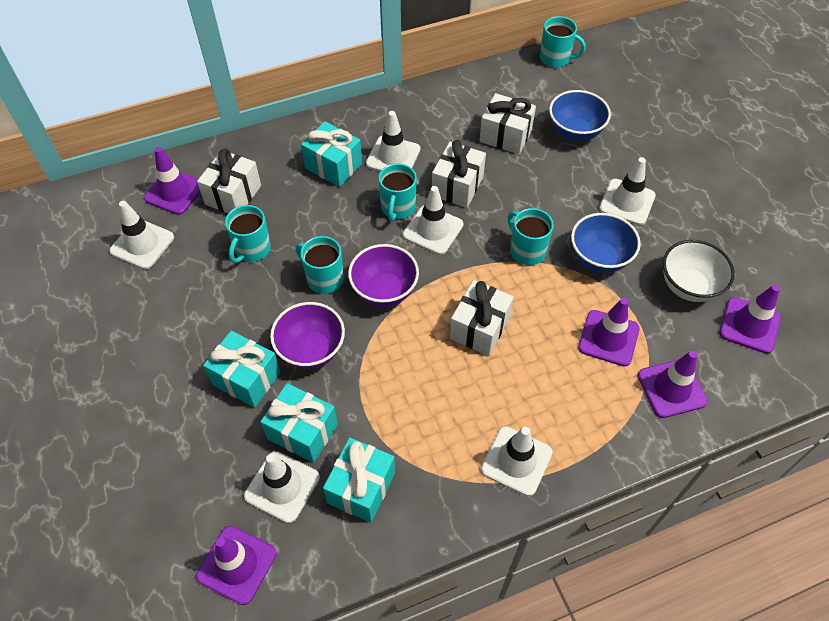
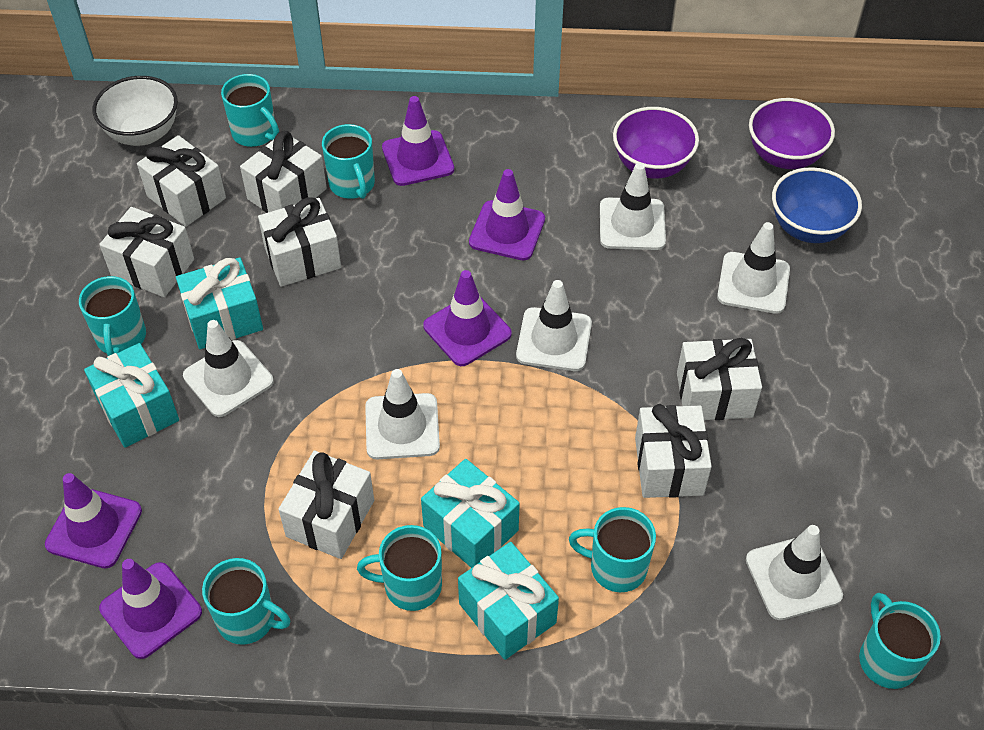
blue bowl: 2 -> 1
turquoise mug: 5 -> 7
white gift: 4 -> 7

